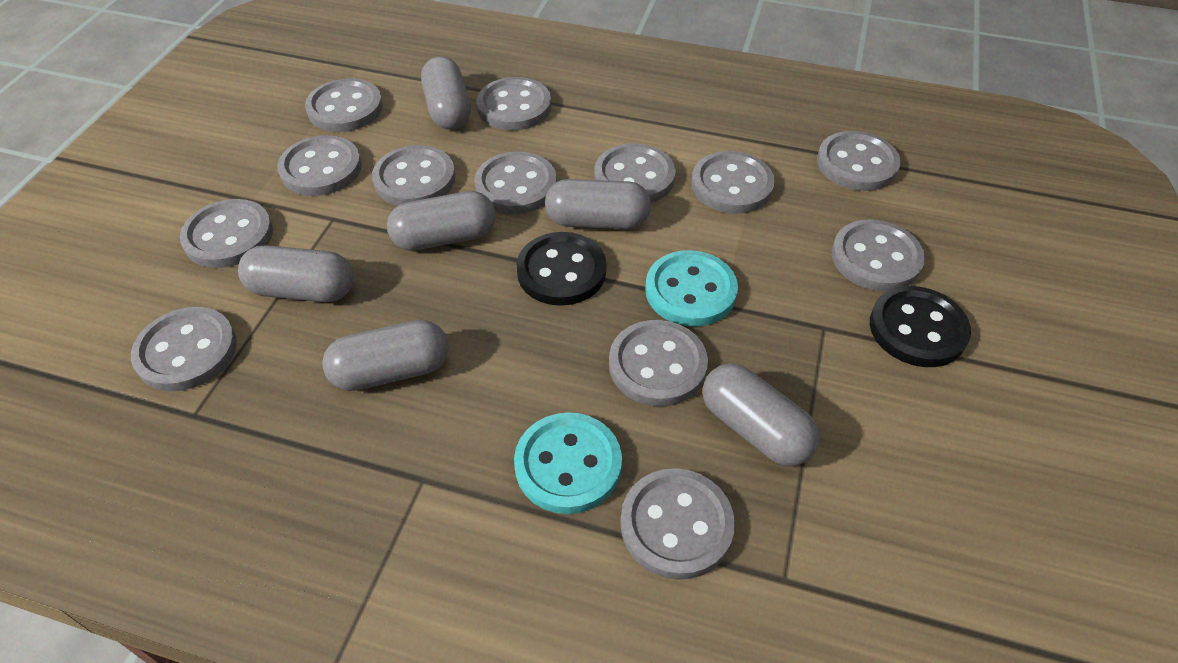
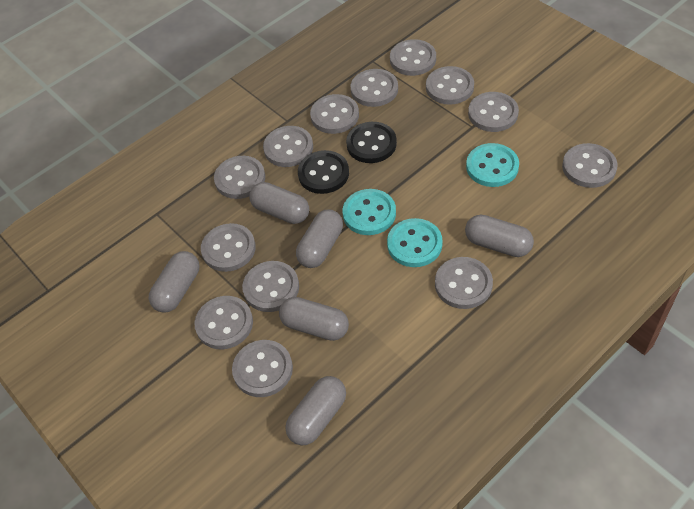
turquoise button: 2 -> 3

